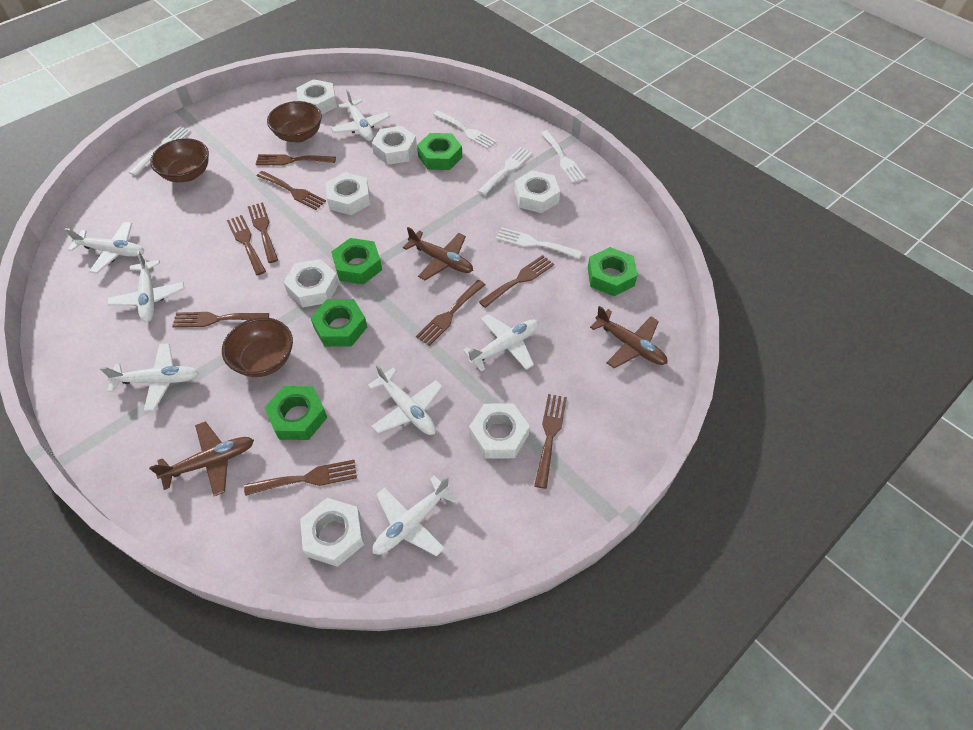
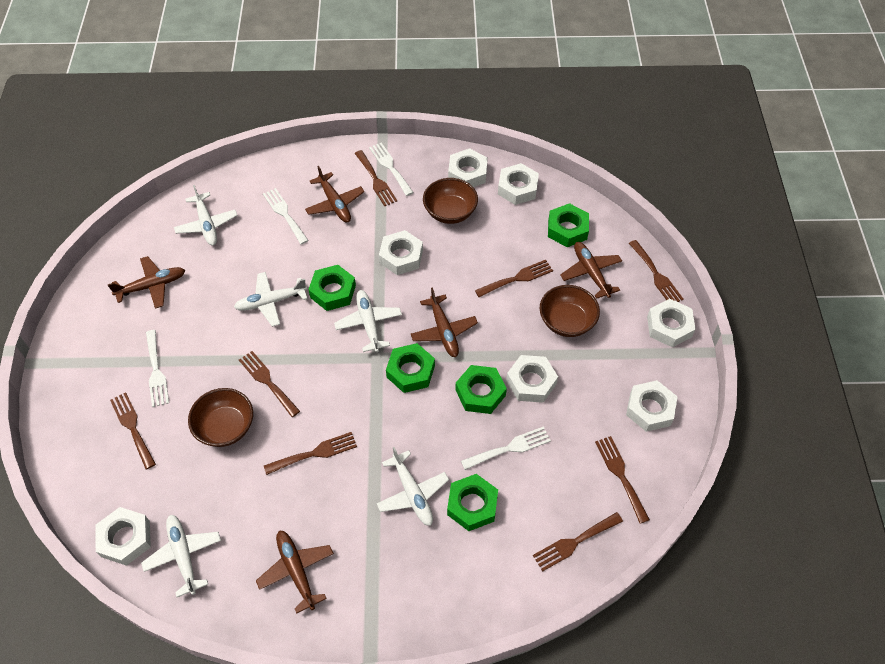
brown fork: 9 -> 8
brown plane: 3 -> 5
white fork: 5 -> 4
white plane: 7 -> 5

